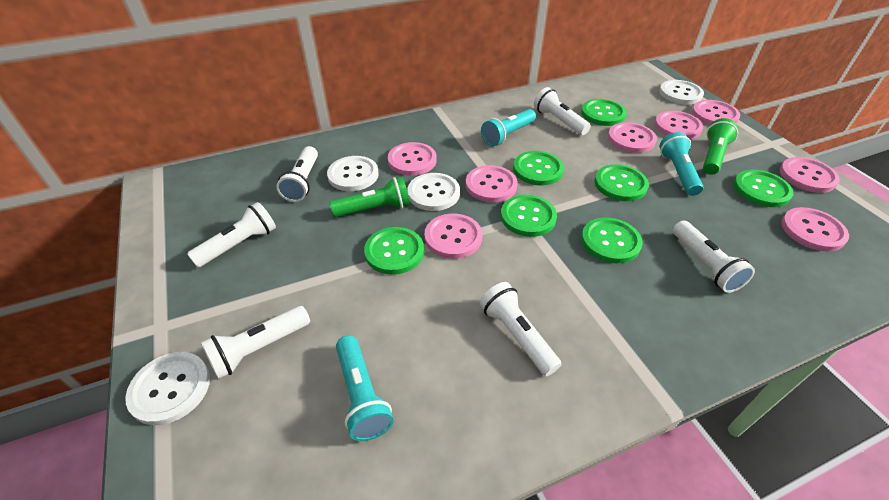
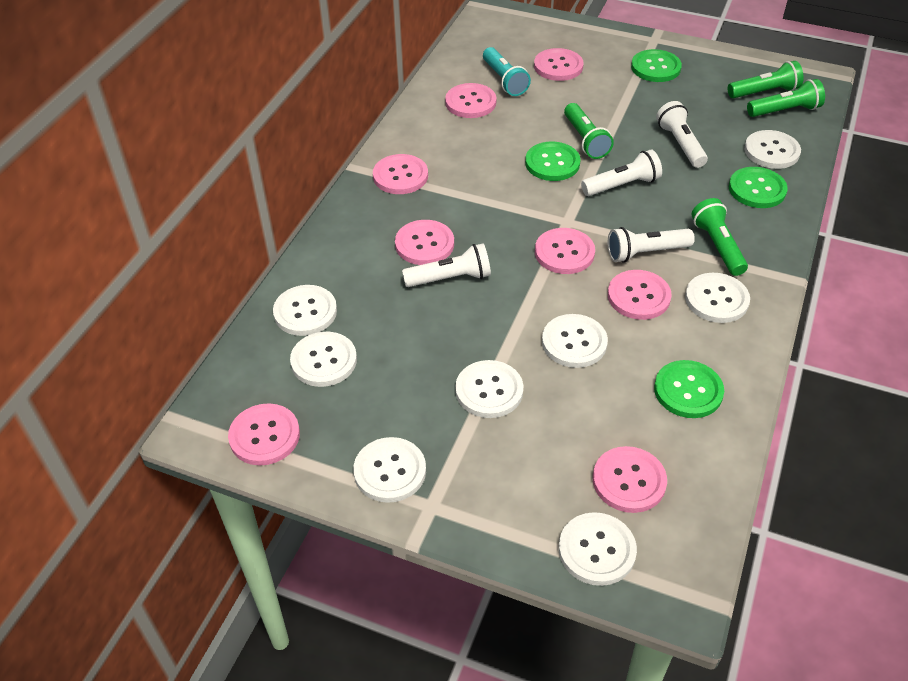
green button: 7 -> 4
green flashlight: 2 -> 4
turquoise flashlight: 3 -> 1
white button: 4 -> 8
white flashlight: 6 -> 4

